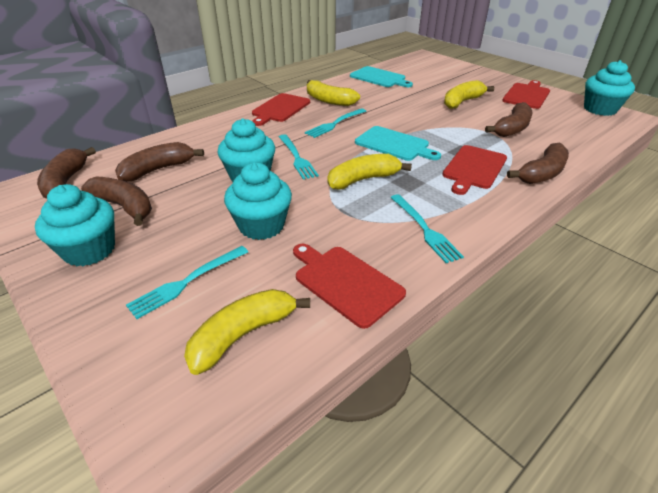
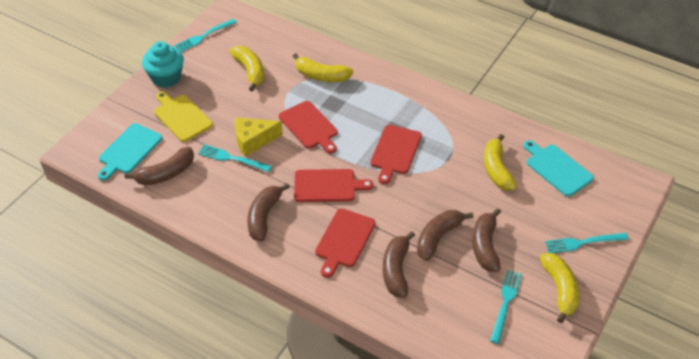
turquoise cupcake: 4 -> 1
yellow cheese: 0 -> 1
yellow cutting board: 0 -> 1

